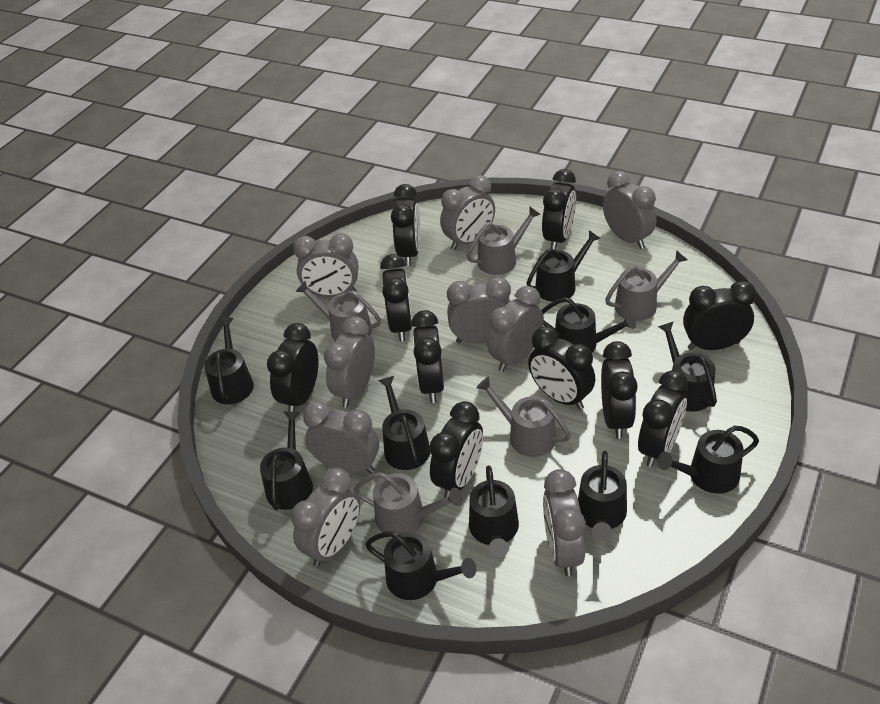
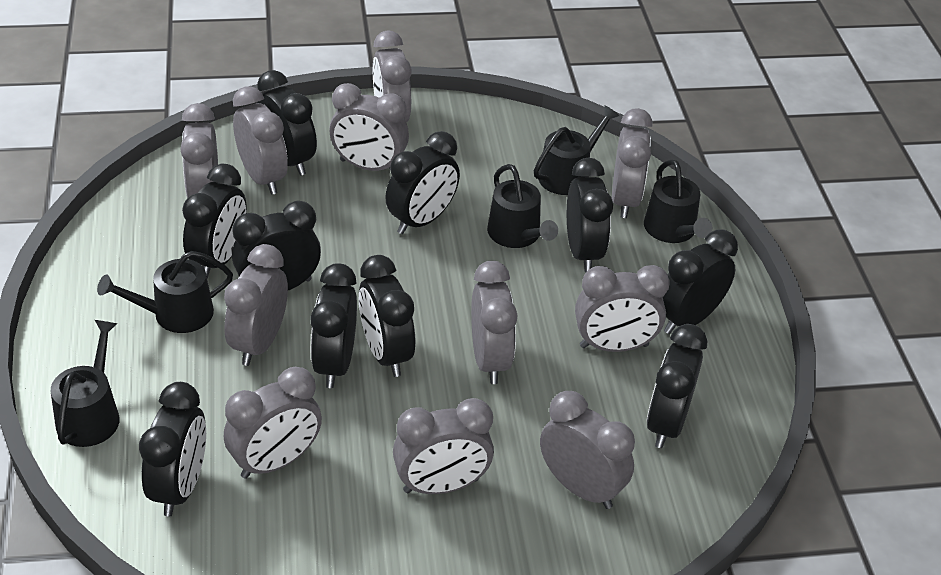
black watering can: 10 -> 5
grey clock: 9 -> 11
grey watering can: 5 -> 0

